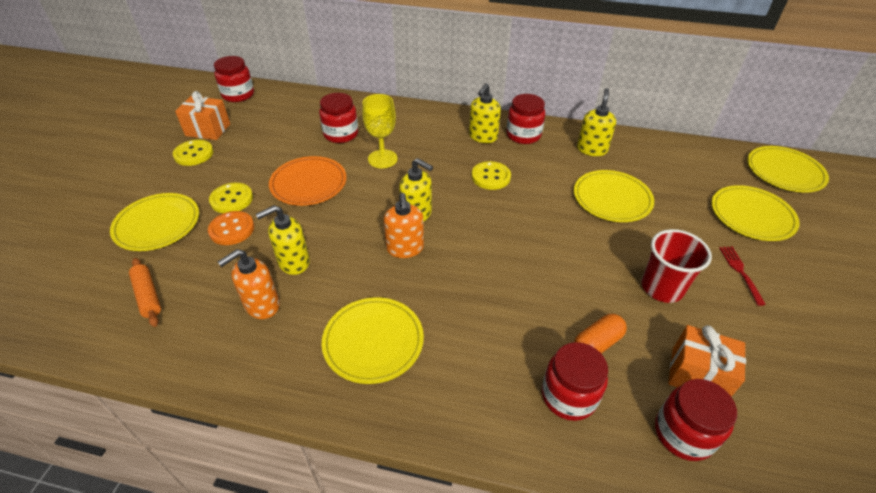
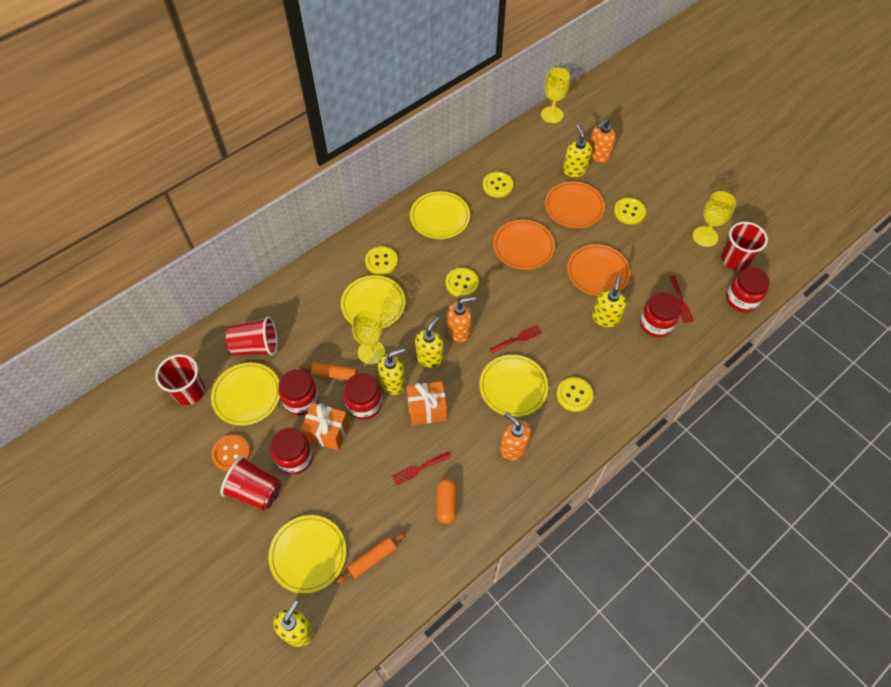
orange plate: 1 -> 3
orange rolling pin: 1 -> 2
orange soap dispenser: 2 -> 3
red cup: 1 -> 4
red fork: 1 -> 3
yellow button: 3 -> 5
yellow goblet: 1 -> 3
yellow soap dispenser: 4 -> 5

